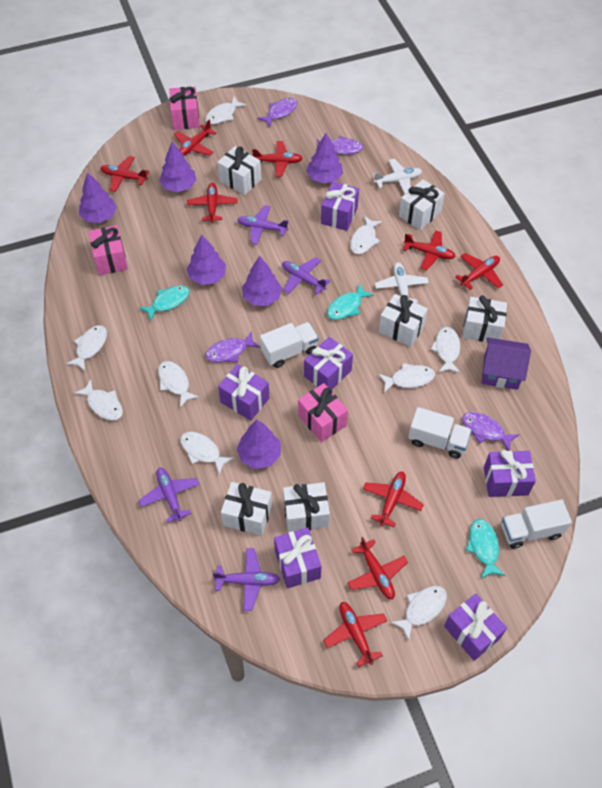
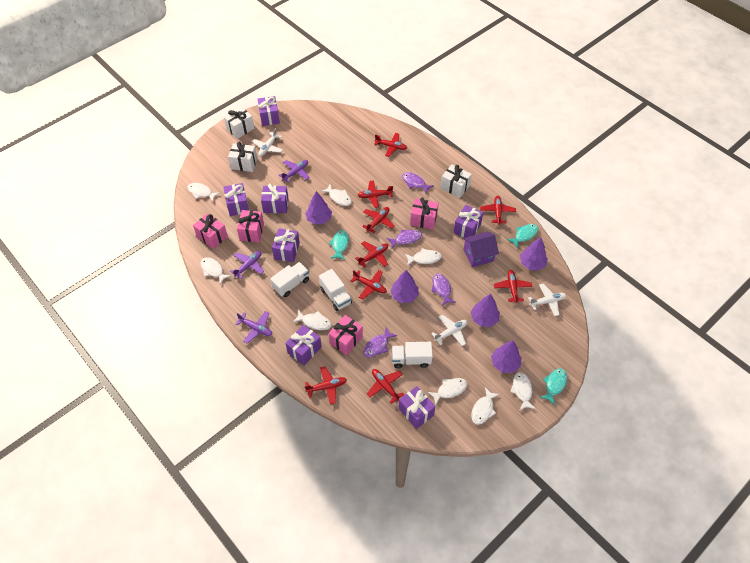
pink gift: 3 -> 4
purple gift: 6 -> 7
purple plane: 4 -> 3
purple tree: 6 -> 5
white fish: 9 -> 8
white gift: 6 -> 3
white plane: 2 -> 3

